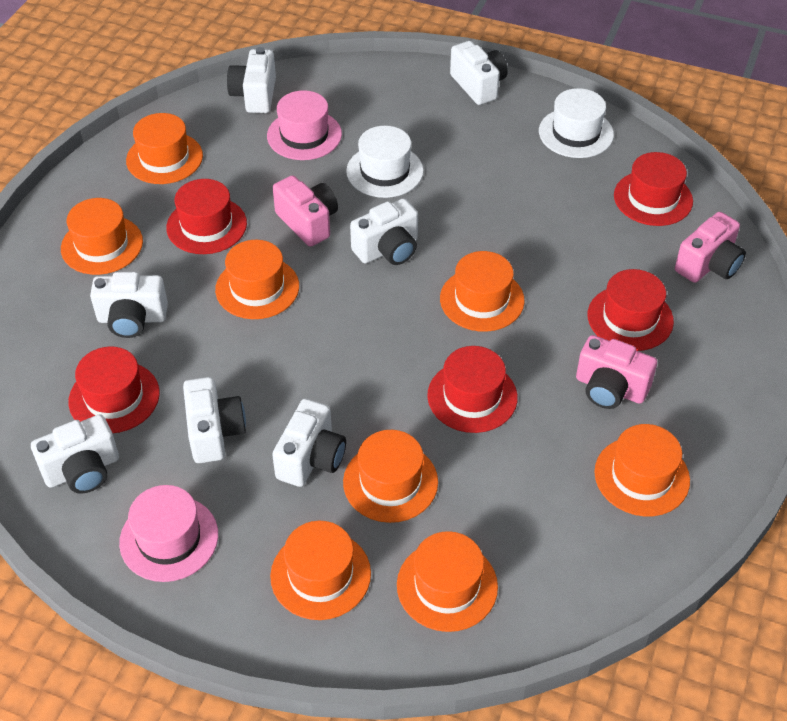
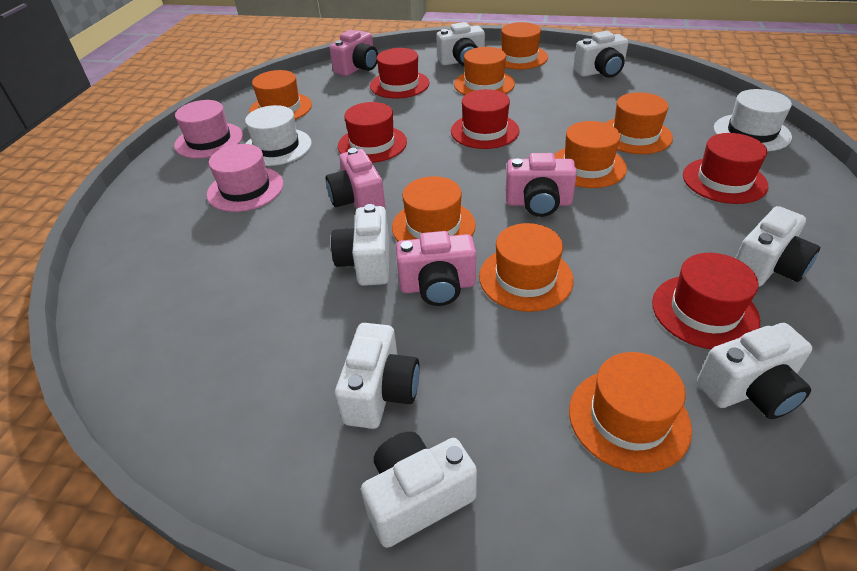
pink camera: 3 -> 4

